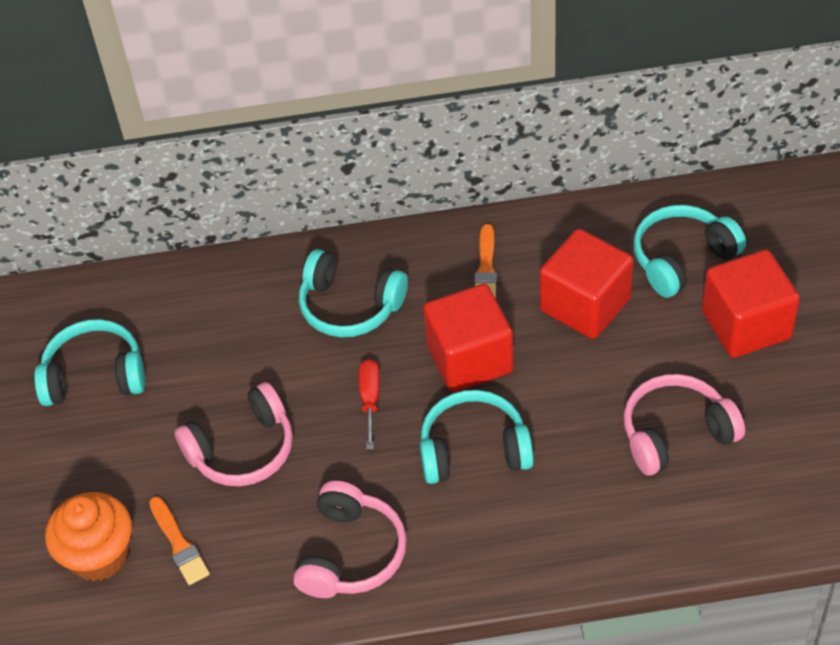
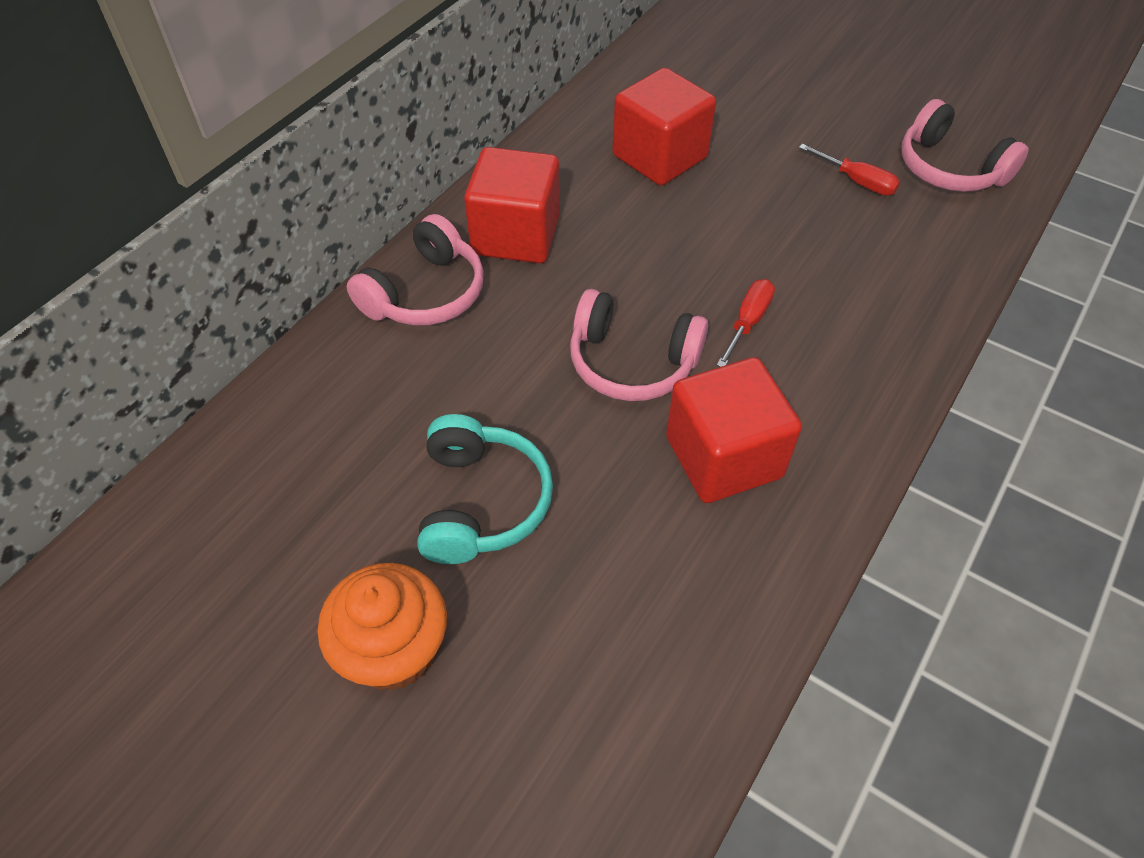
orange brush: 2 -> 0
red screwdriver: 1 -> 2
turquoise headphones: 4 -> 1

